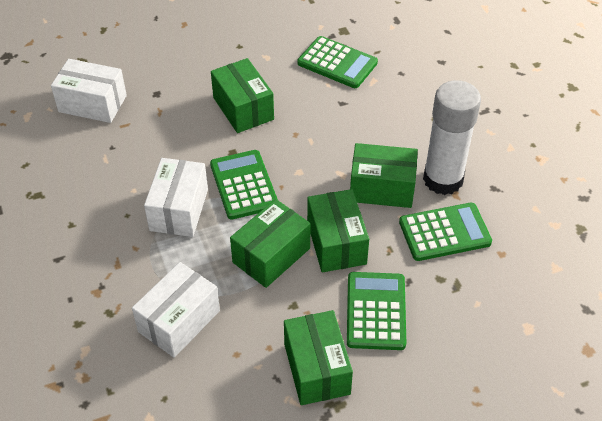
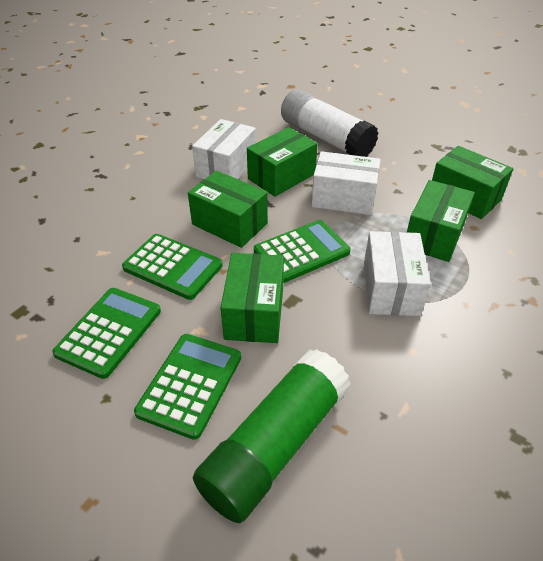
green glue stick: 0 -> 1

